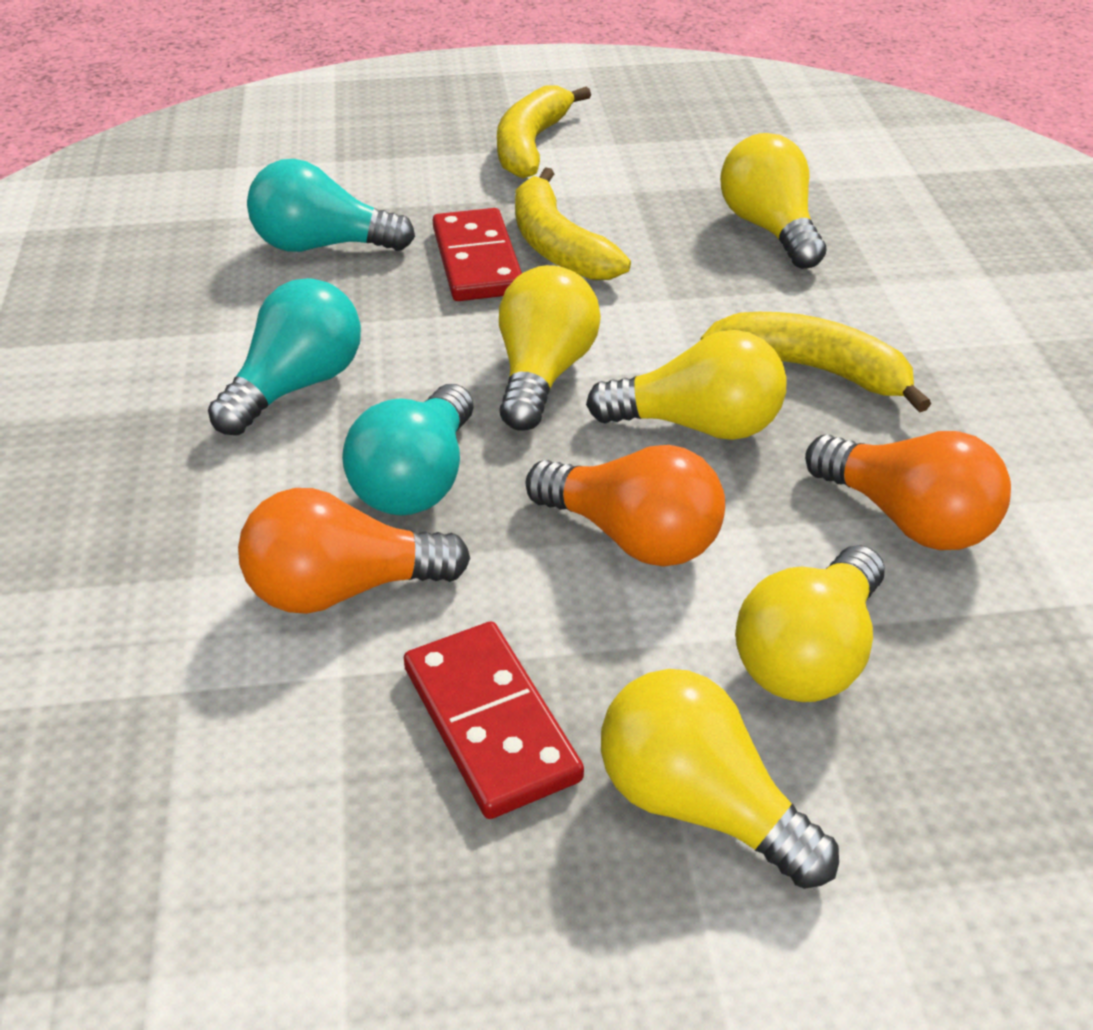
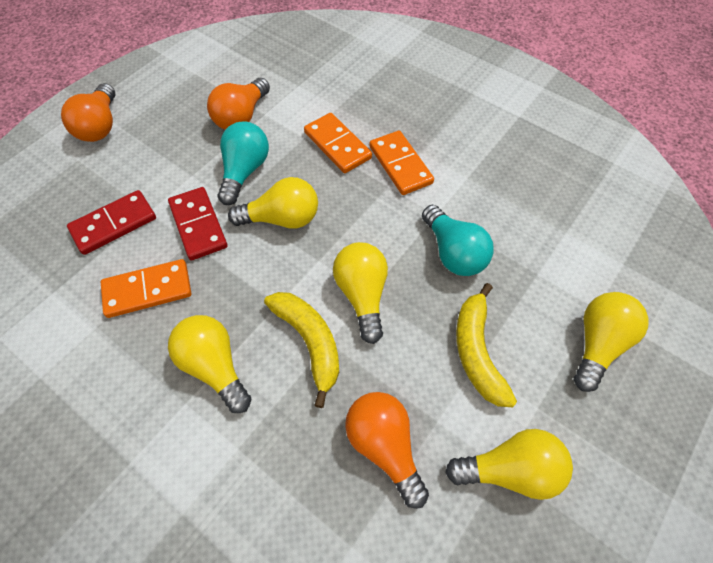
orange domino: 0 -> 3
turquoise light bulb: 3 -> 2
yellow banana: 3 -> 2

